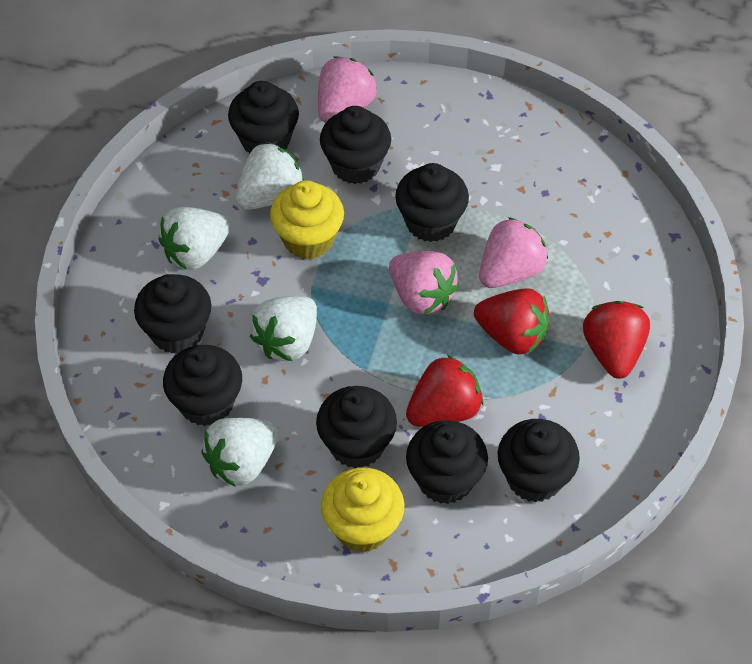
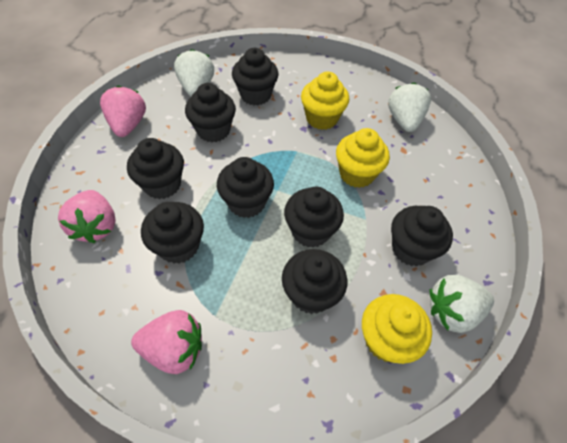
red strawberry: 3 -> 0
white strawberry: 4 -> 3
yellow cupcake: 2 -> 3

